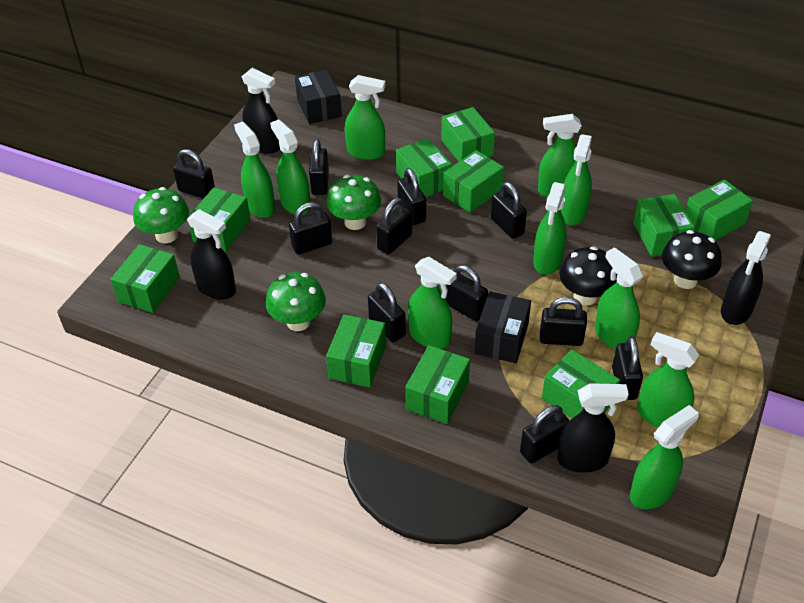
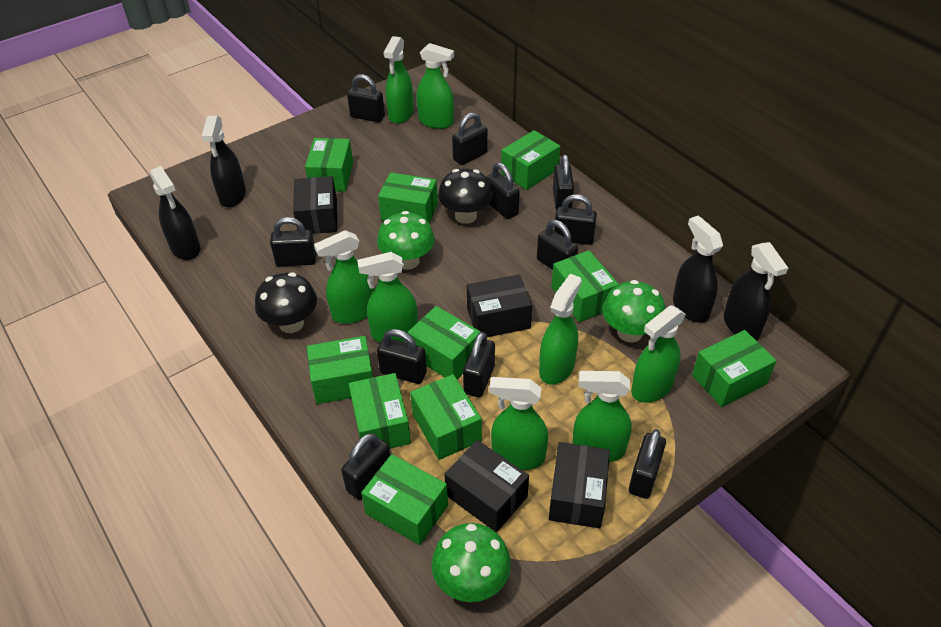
black box: 2 -> 4
green spray bottle: 10 -> 8

